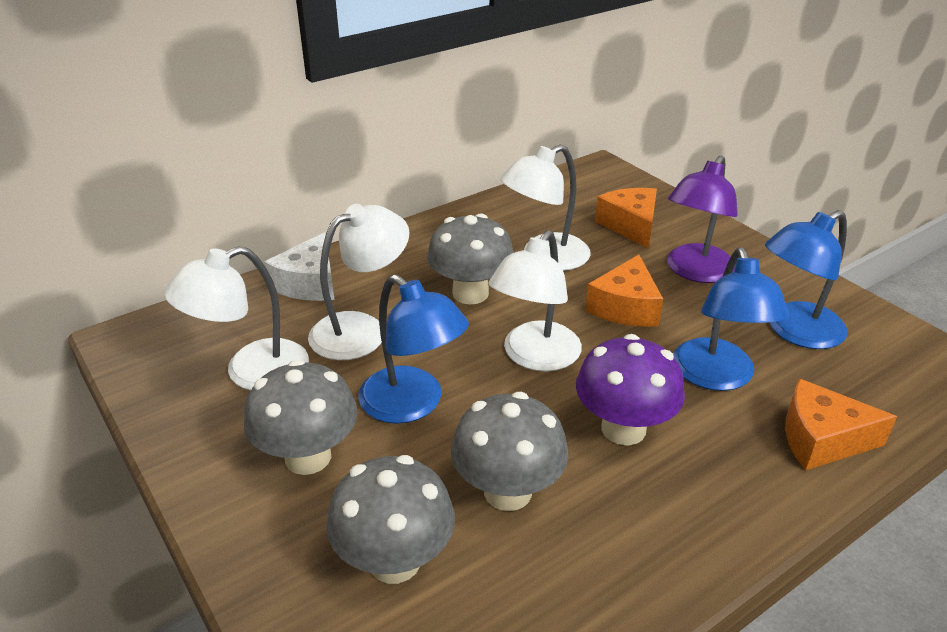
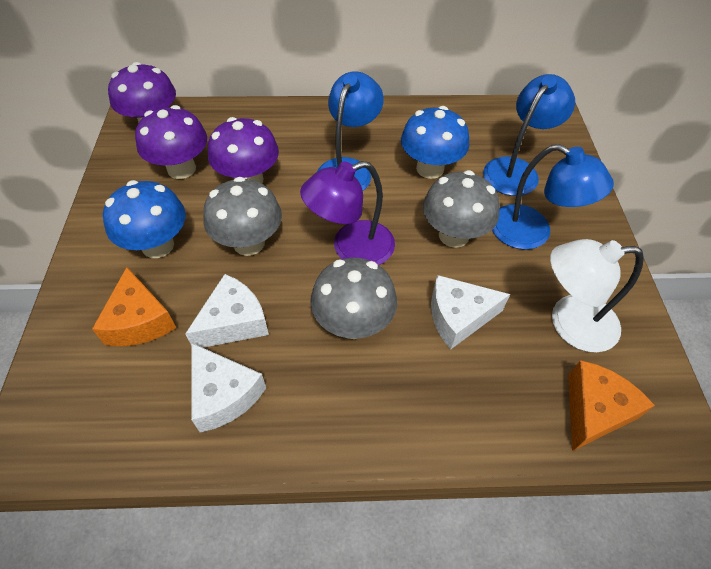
blue mushroom: 0 -> 2
grey mushroom: 4 -> 3
orange cheese: 3 -> 2
purple mushroom: 1 -> 3
white cheese: 1 -> 3
white lamp: 4 -> 1

